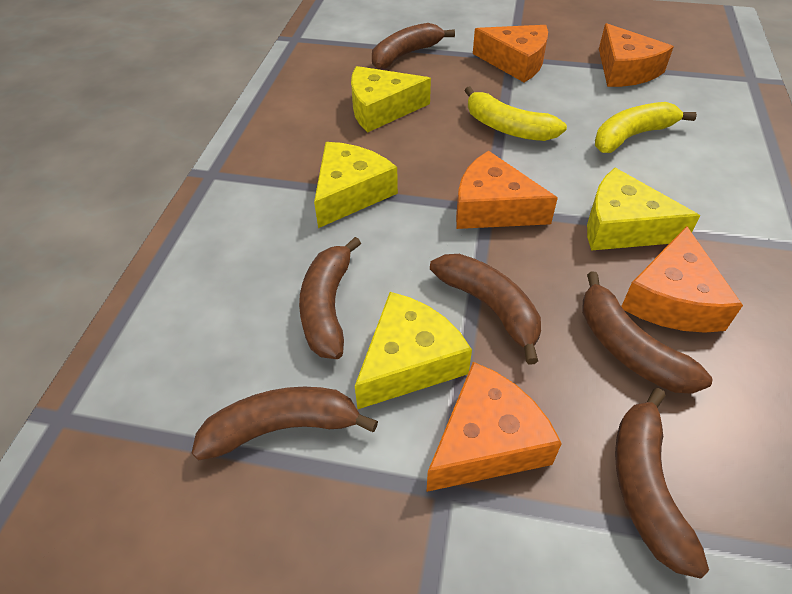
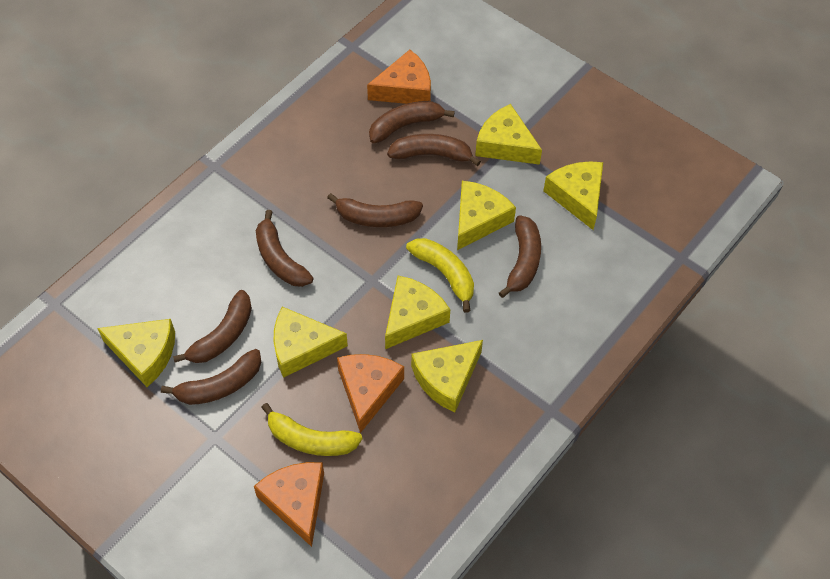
brown banana: 6 -> 7
orange cheese: 5 -> 3
yellow cheese: 4 -> 7

